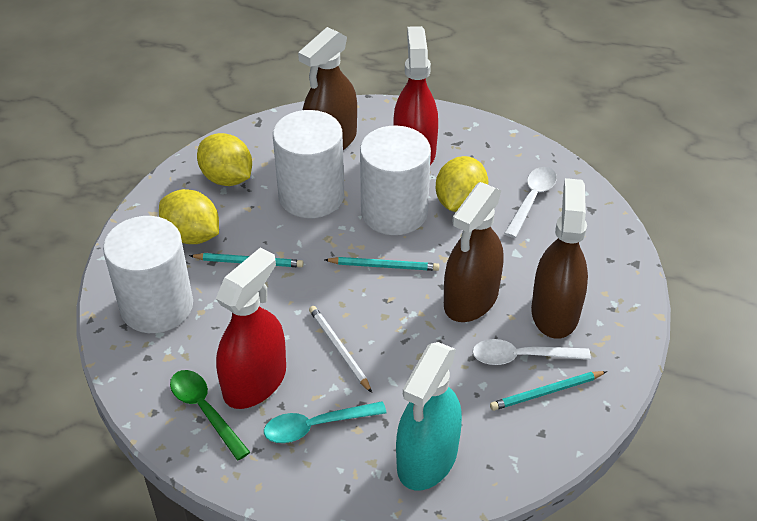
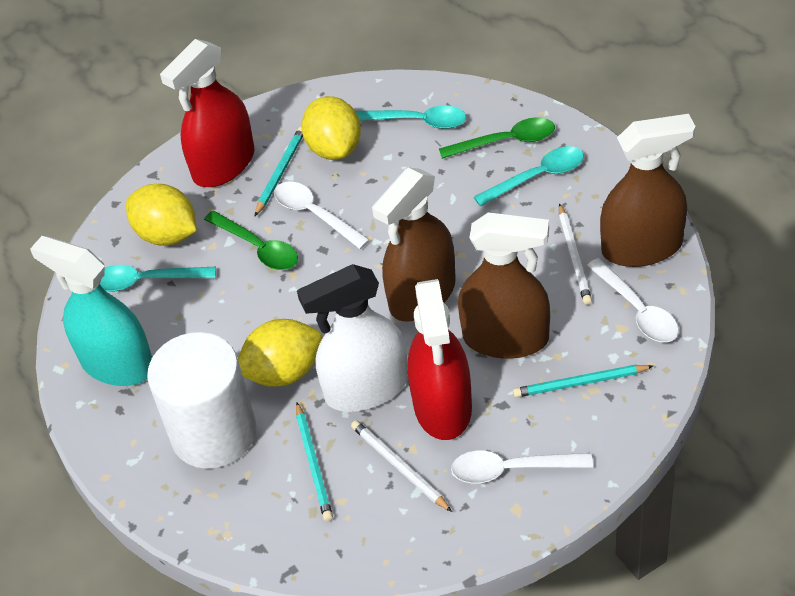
green spoon: 1 -> 2
turquoise spoon: 1 -> 3
white cylinder: 3 -> 1
white pencil: 1 -> 2
white spoon: 2 -> 3
white spray bottle: 0 -> 1

